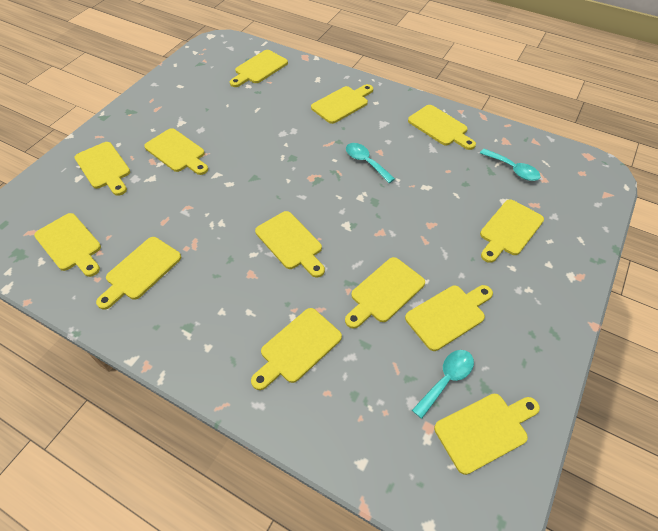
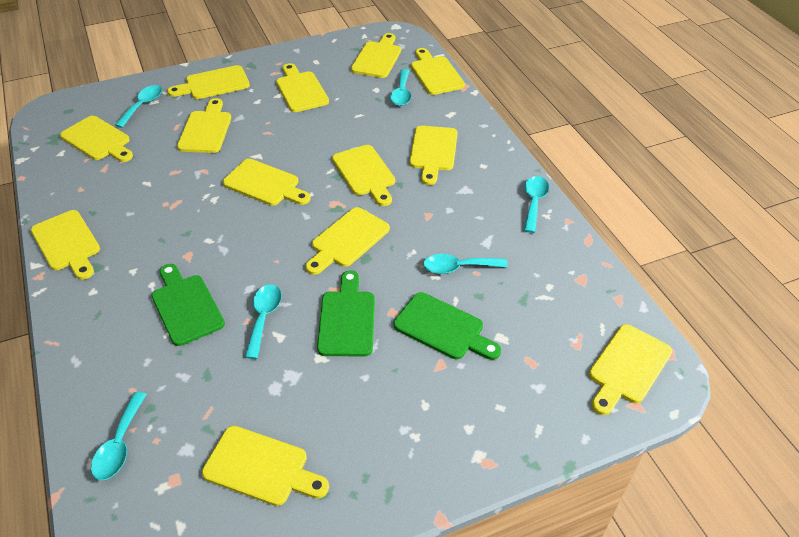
green cutting board: 0 -> 3
turquoise spoon: 3 -> 6

